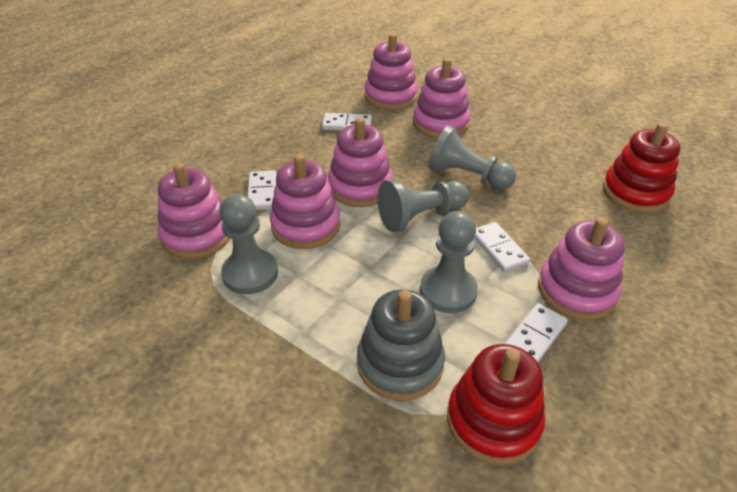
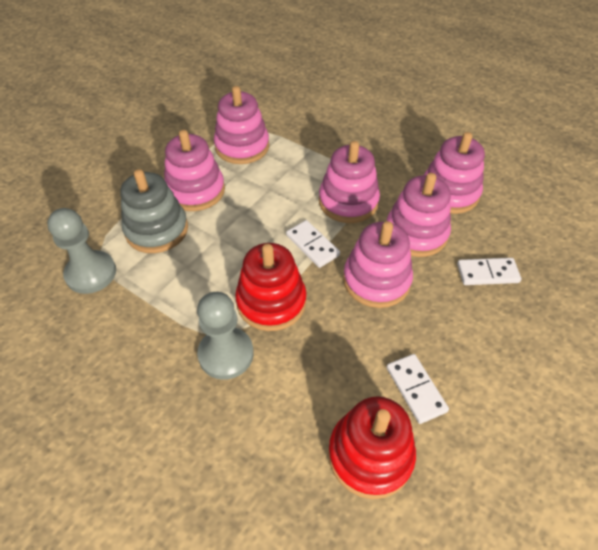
grey pawn: 4 -> 2
white domino: 4 -> 3

